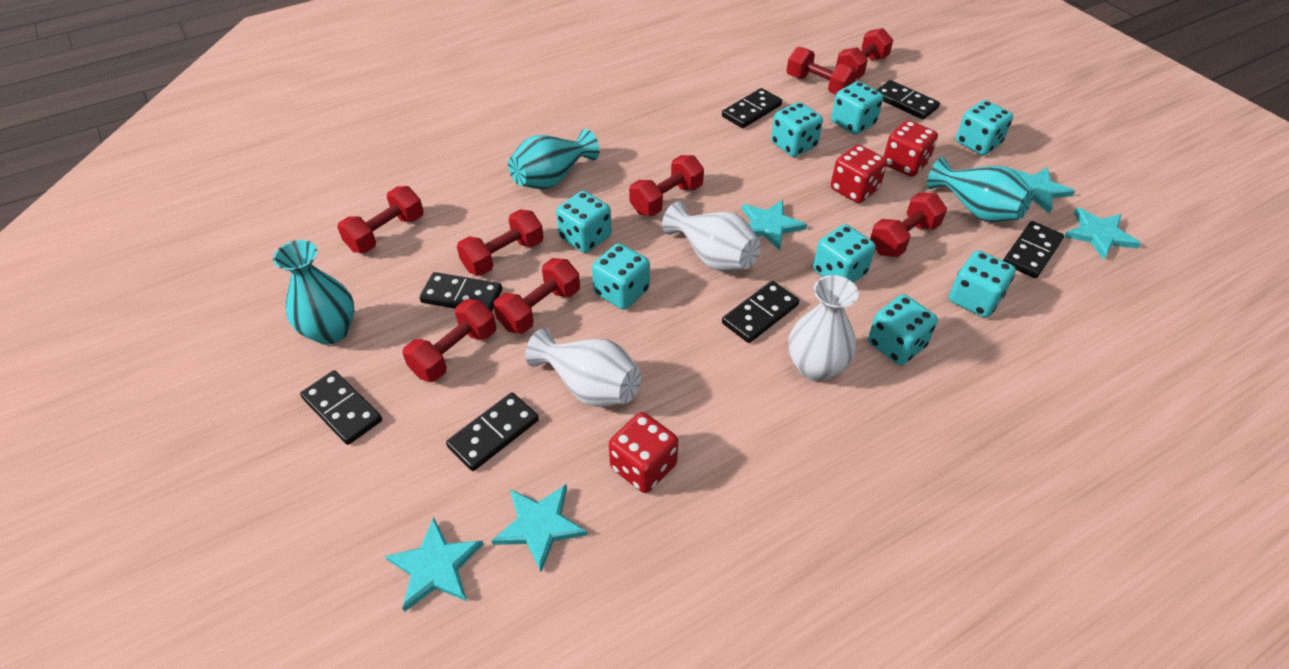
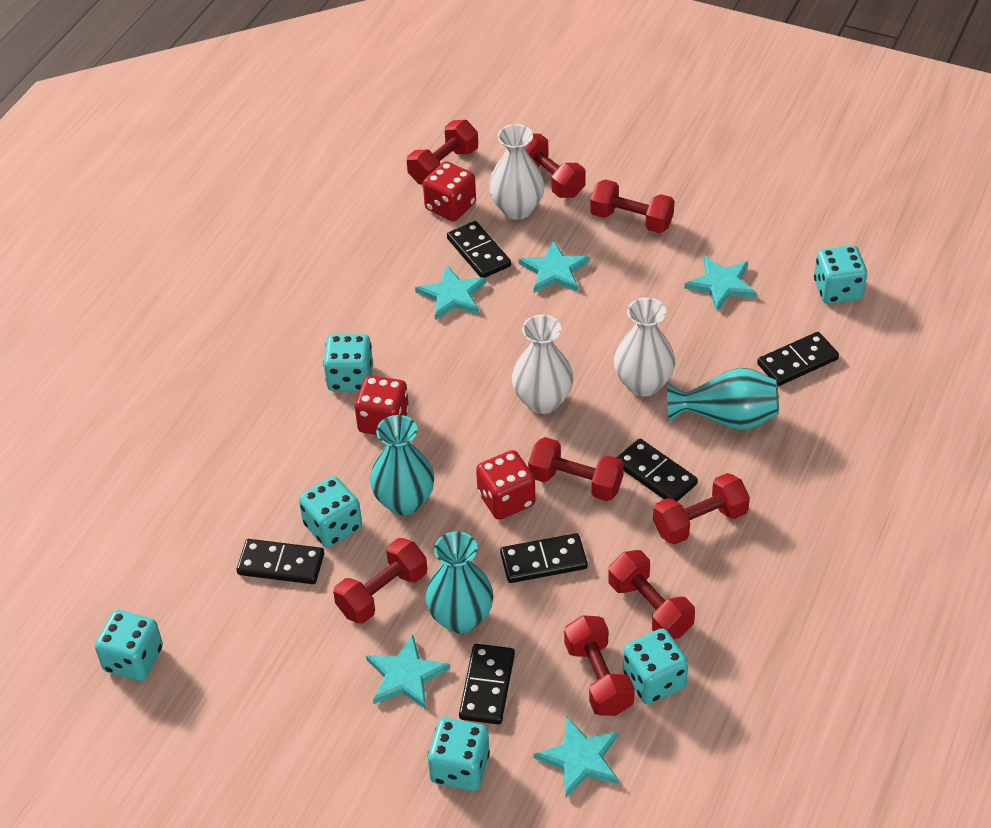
black domino: 7 -> 6
turquoise dice: 8 -> 6

